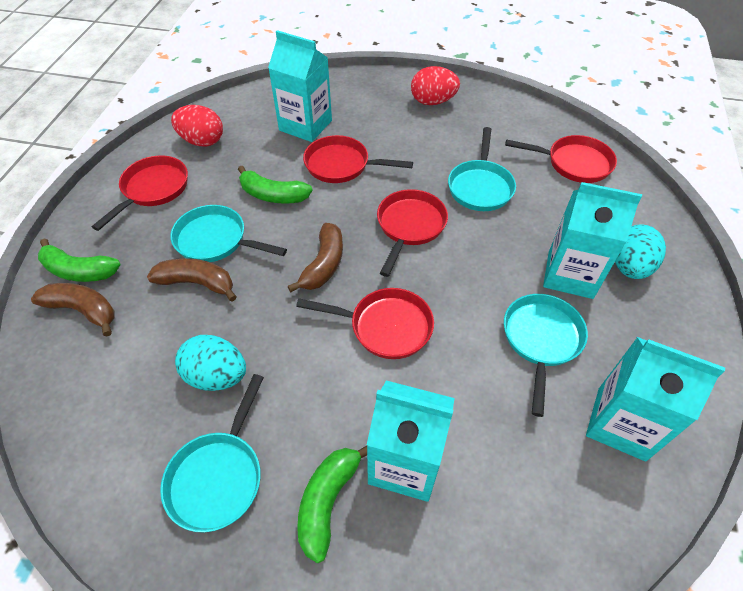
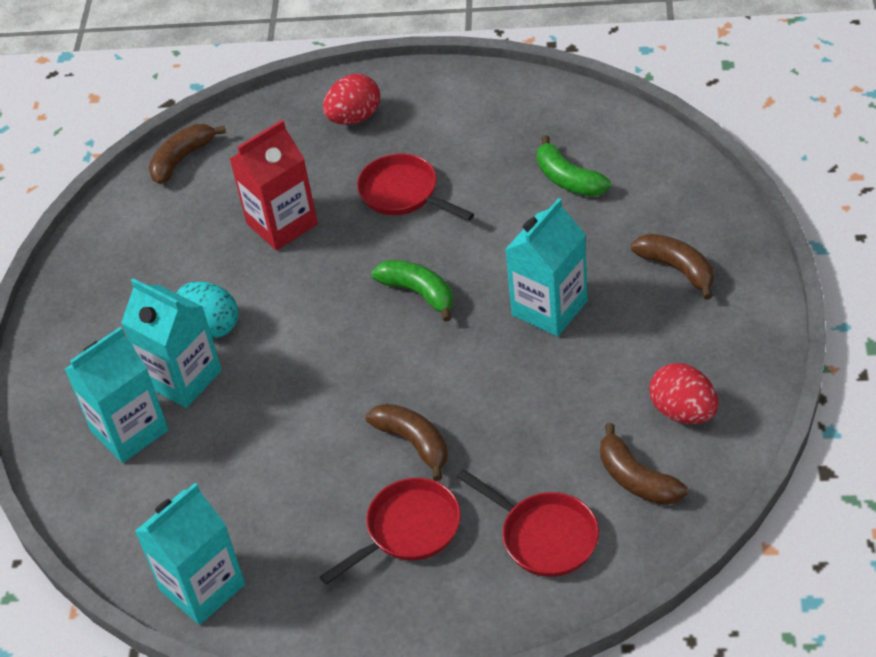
brown banana: 3 -> 4
green banana: 3 -> 2
red carton: 0 -> 1
red pan: 5 -> 3
turquoise egg: 2 -> 1
turquoise pan: 4 -> 0

